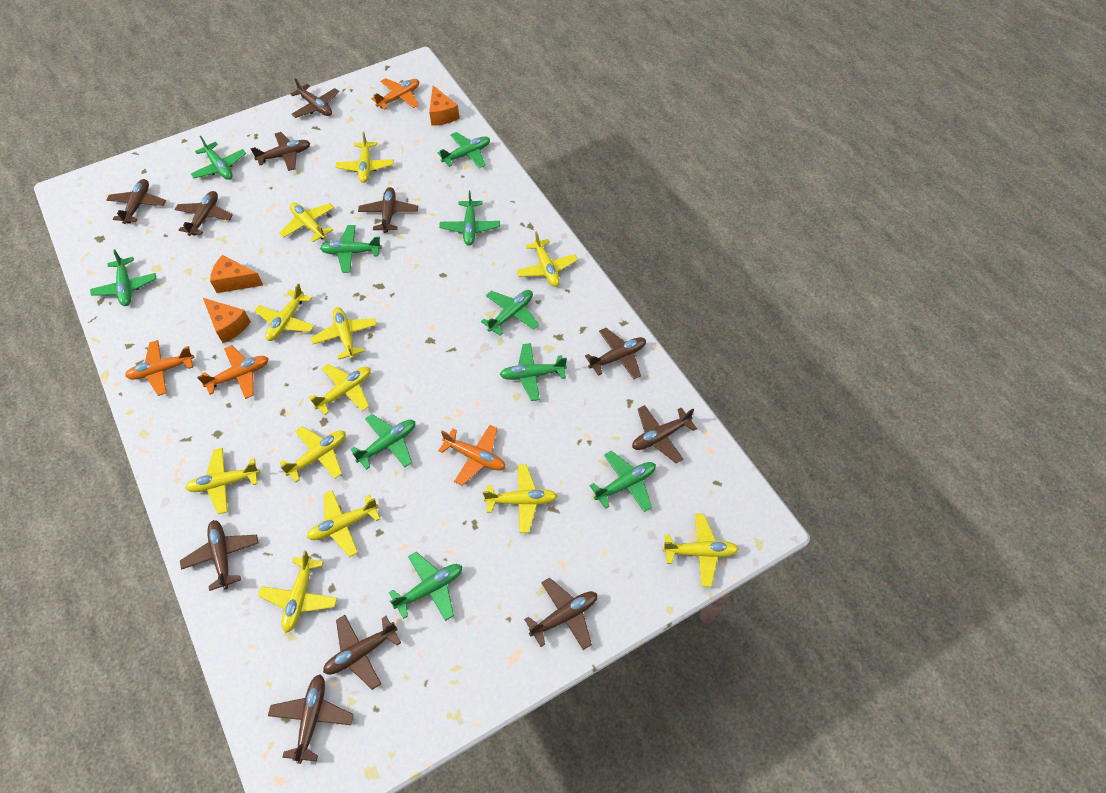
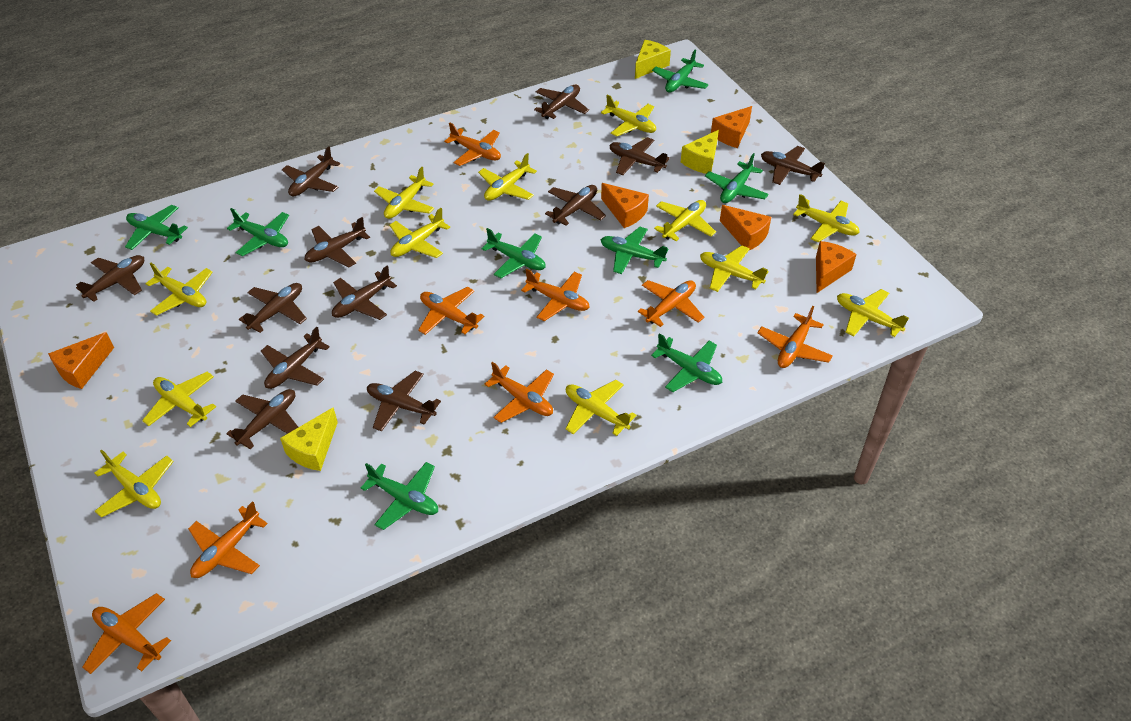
brown plane: 11 -> 12
green plane: 10 -> 8
orange cheese: 3 -> 5
orange plane: 4 -> 8
yellow cheese: 0 -> 3

